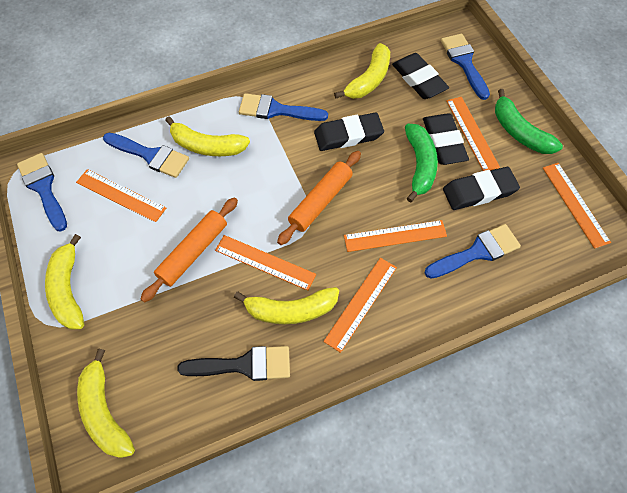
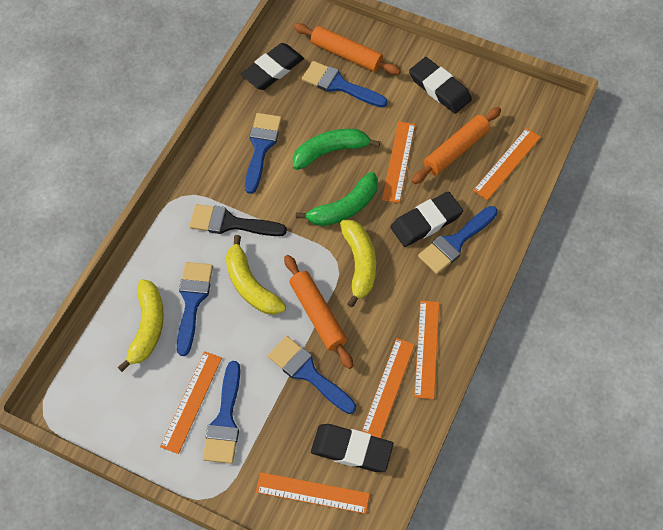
blue brush: 5 -> 6
orange rolling pin: 2 -> 3
yellow banana: 5 -> 3

